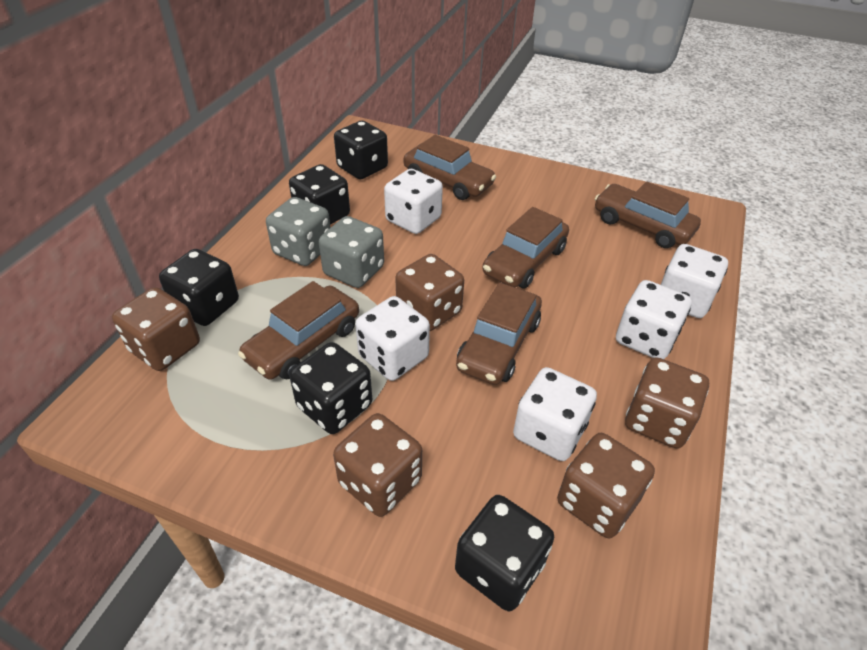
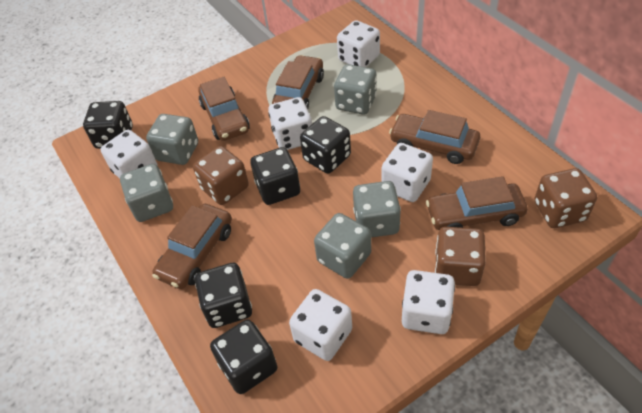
brown dice: 5 -> 3
grey dice: 2 -> 5
white dice: 5 -> 6

